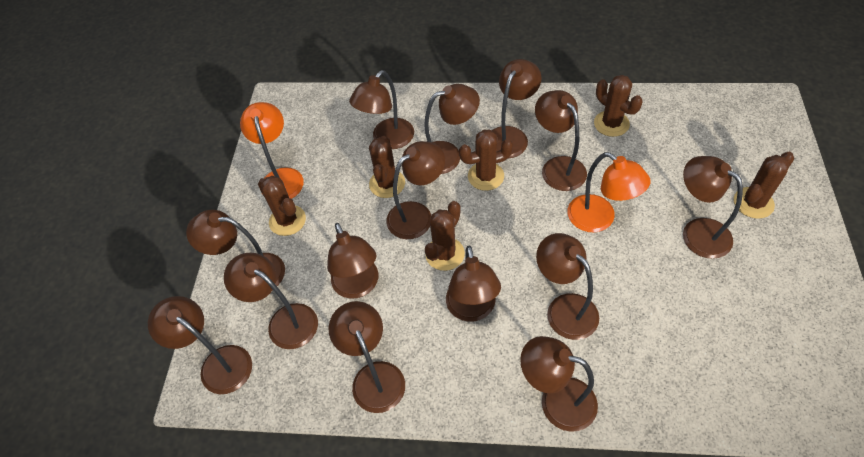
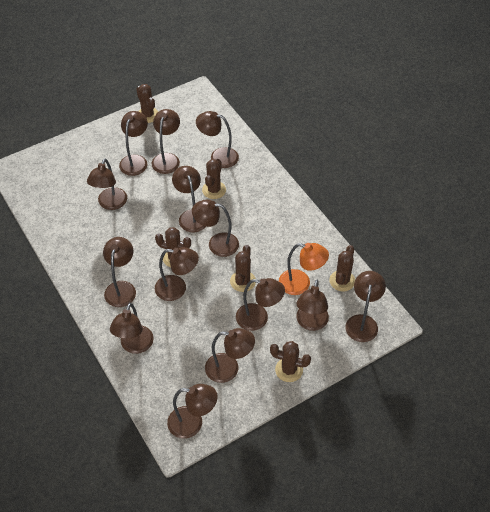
orange lamp: 2 -> 1

